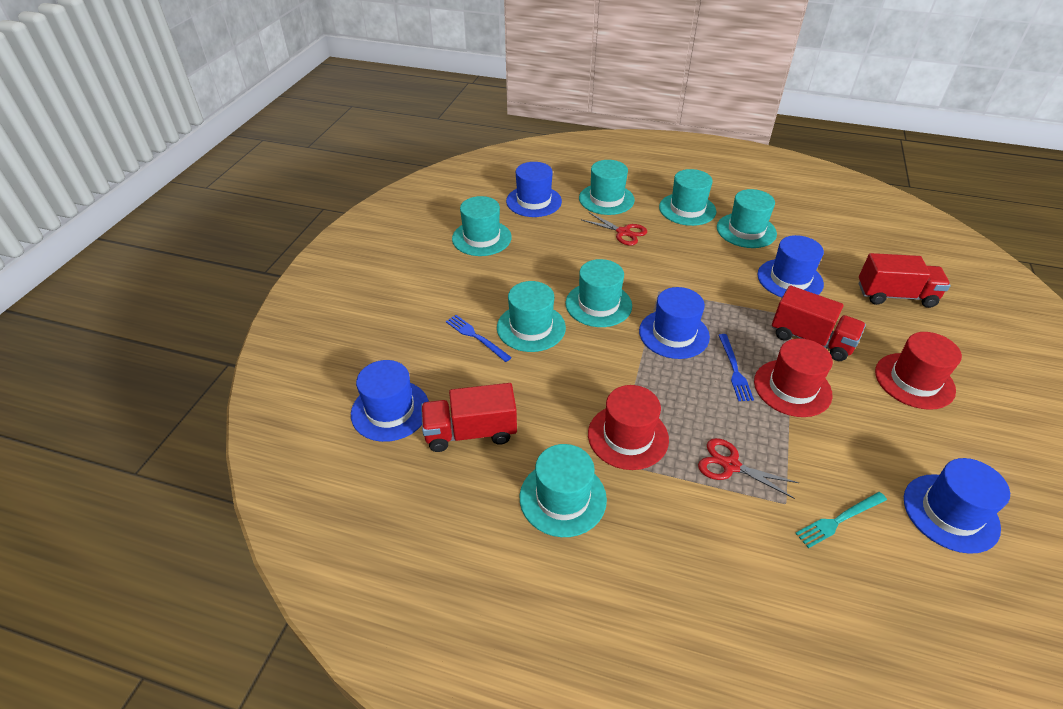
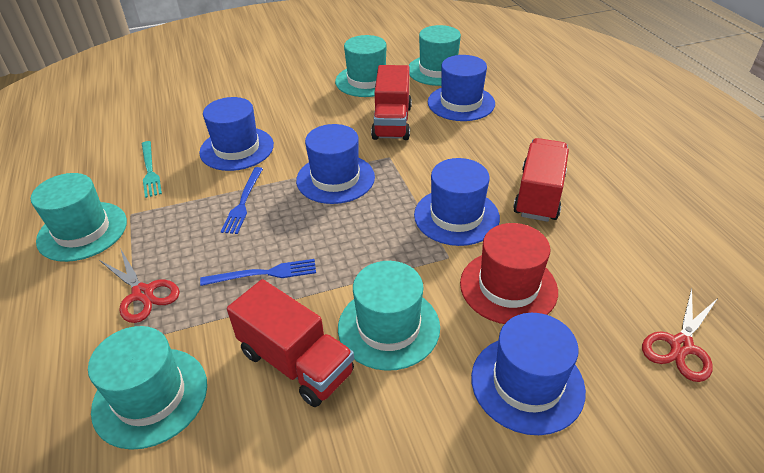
red hat: 3 -> 1
turquoise hat: 7 -> 5

